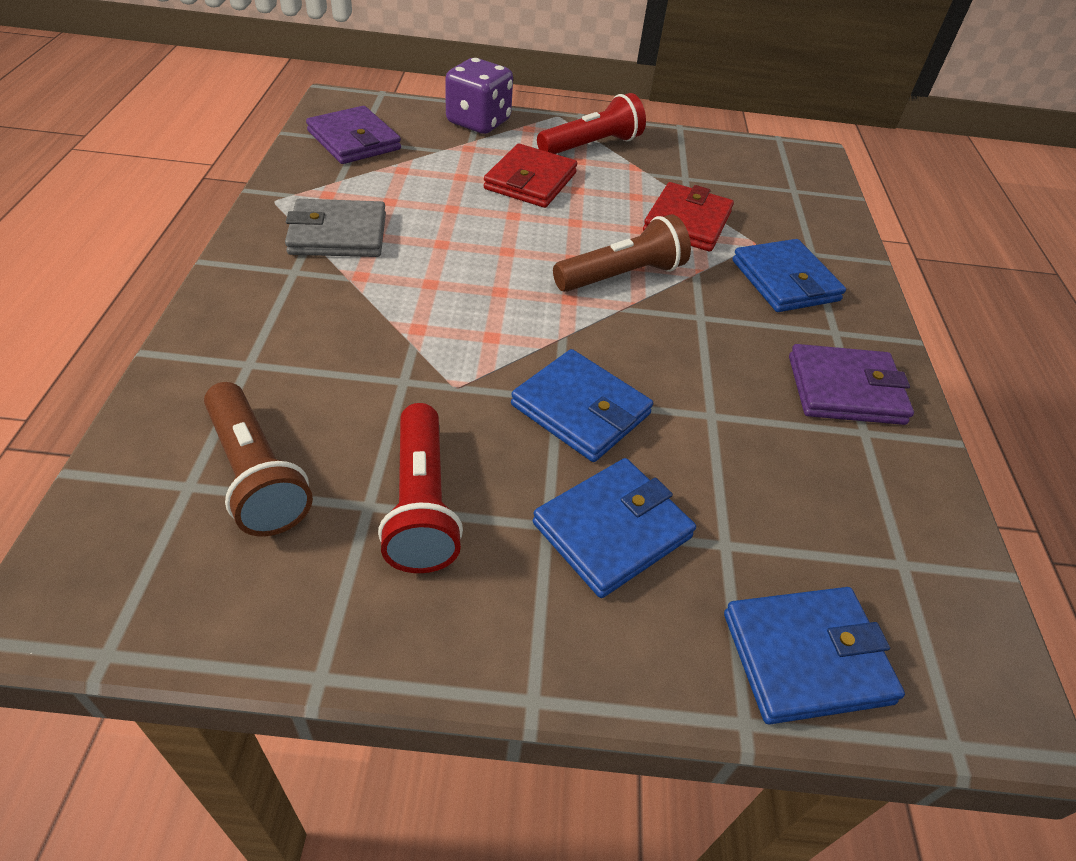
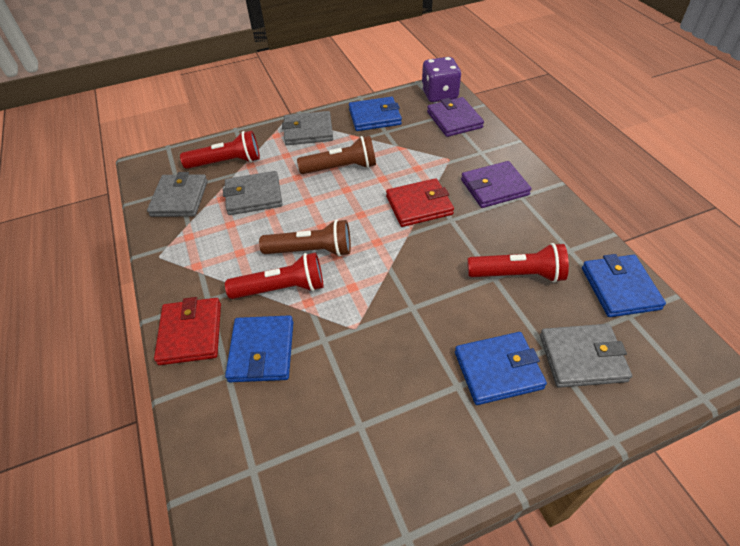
grey wallet: 1 -> 4
red flashlight: 2 -> 3

